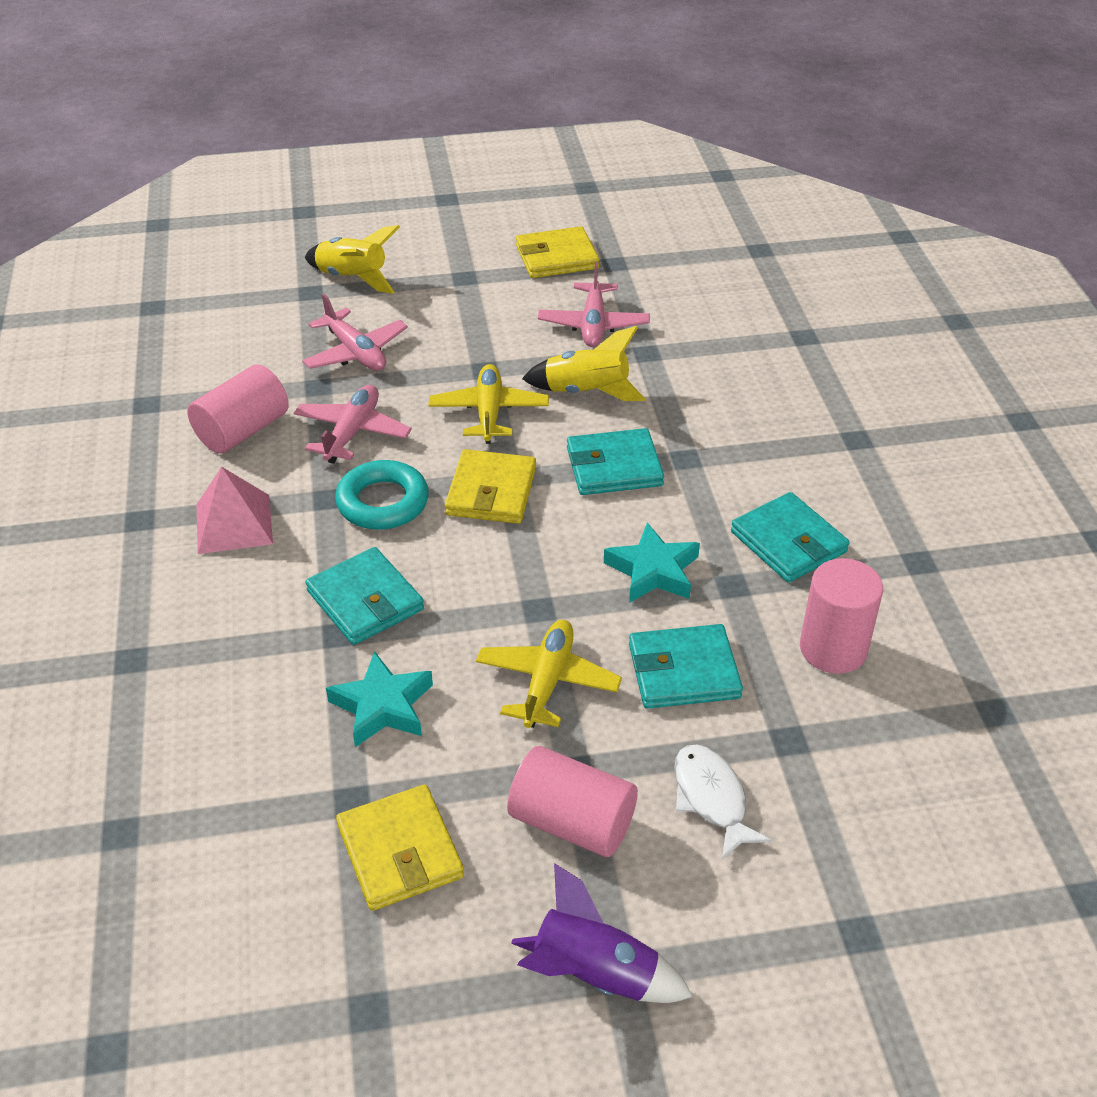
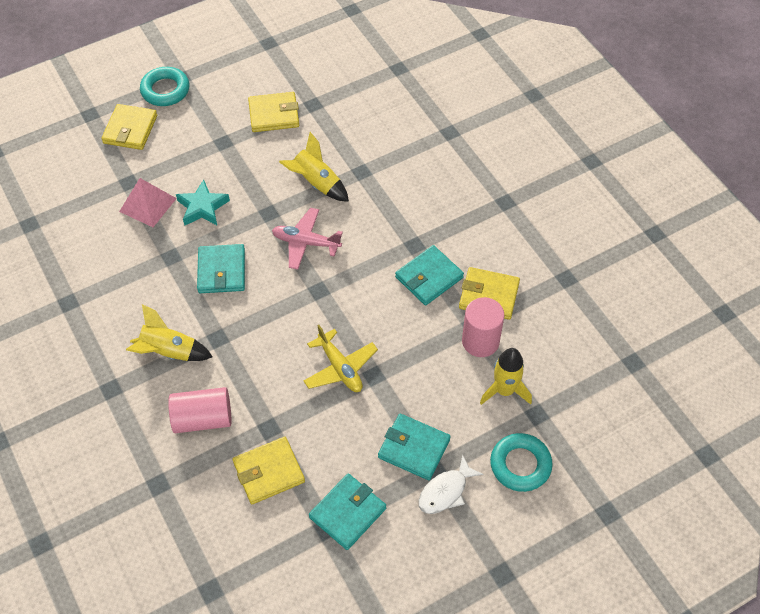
pink cylinder: 3 -> 2
pink plane: 3 -> 1
purple rocket: 1 -> 0
turquoise ring: 1 -> 2
turquoise star: 2 -> 1
yellow plane: 2 -> 1
yellow rocket: 2 -> 3
yellow wallet: 3 -> 4

